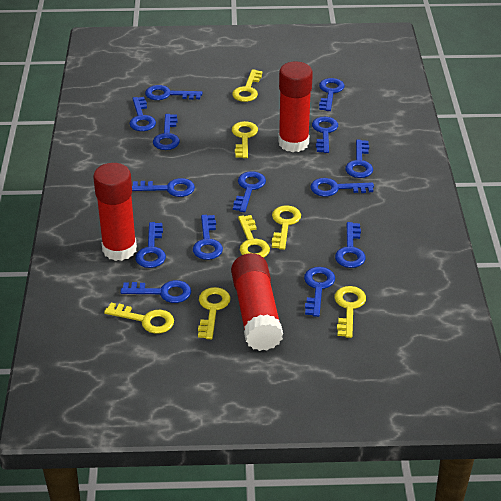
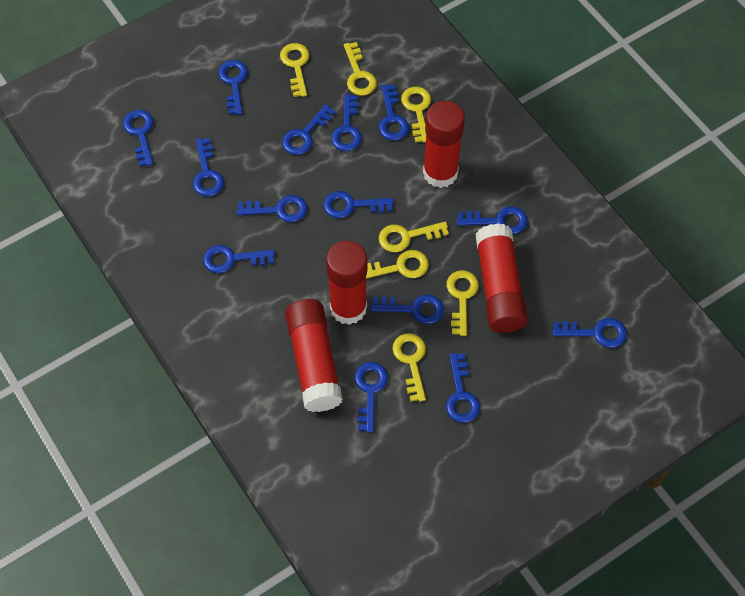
red glue stick: 3 -> 4

